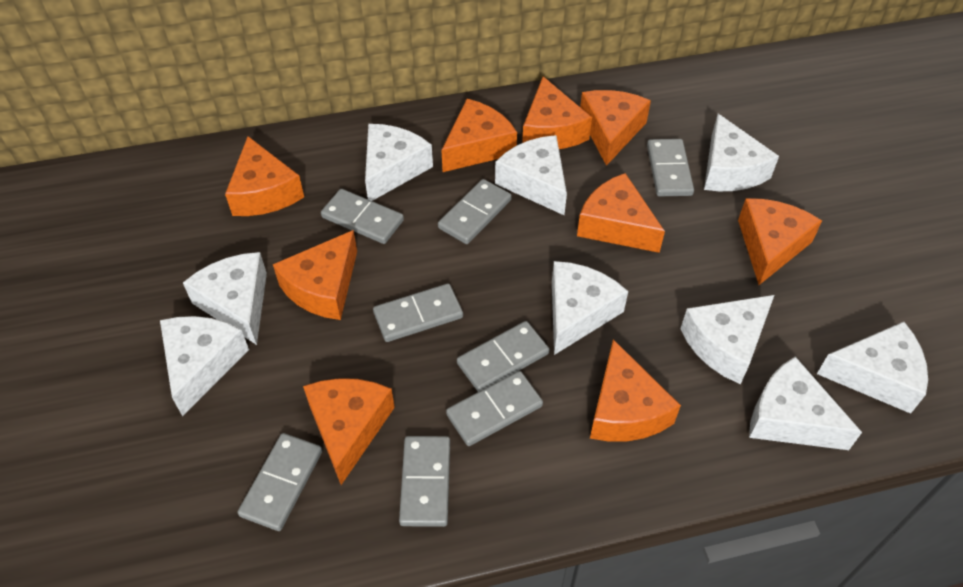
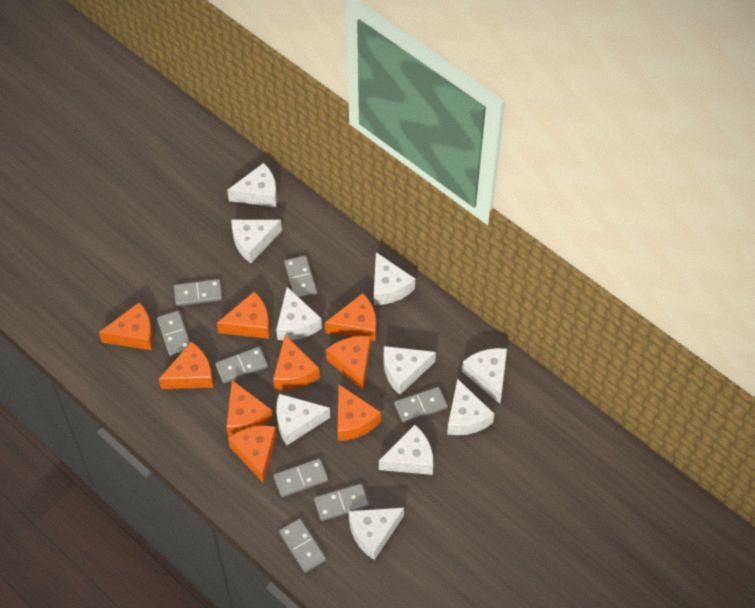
white cheese: 9 -> 10

